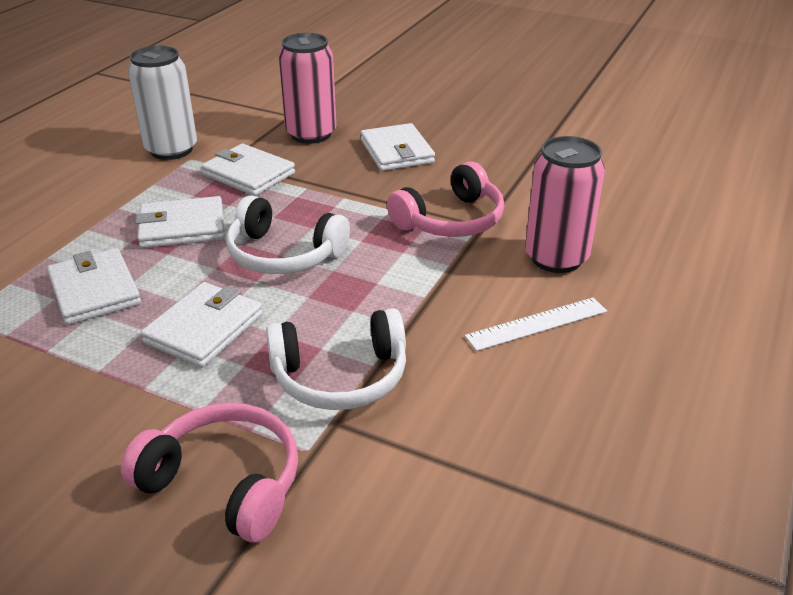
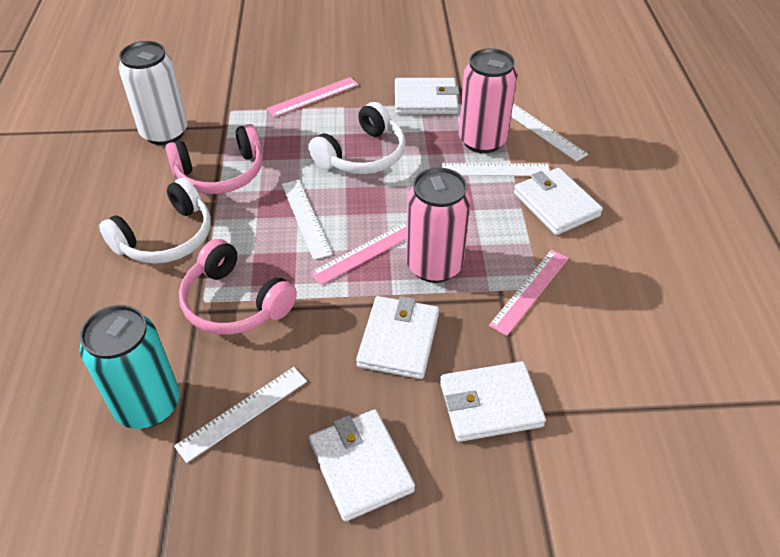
pink ruler: 0 -> 3
turquoise can: 0 -> 1
white ruler: 1 -> 4

